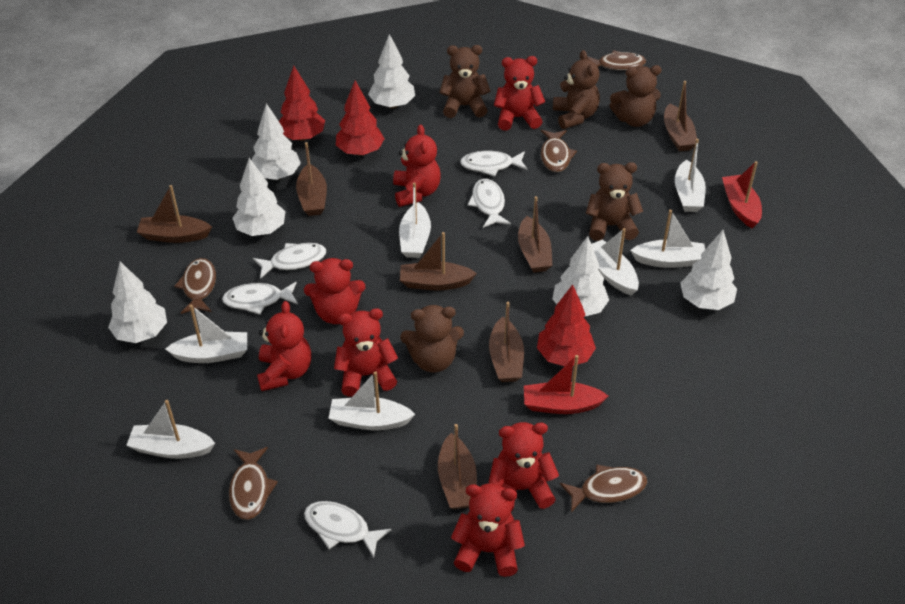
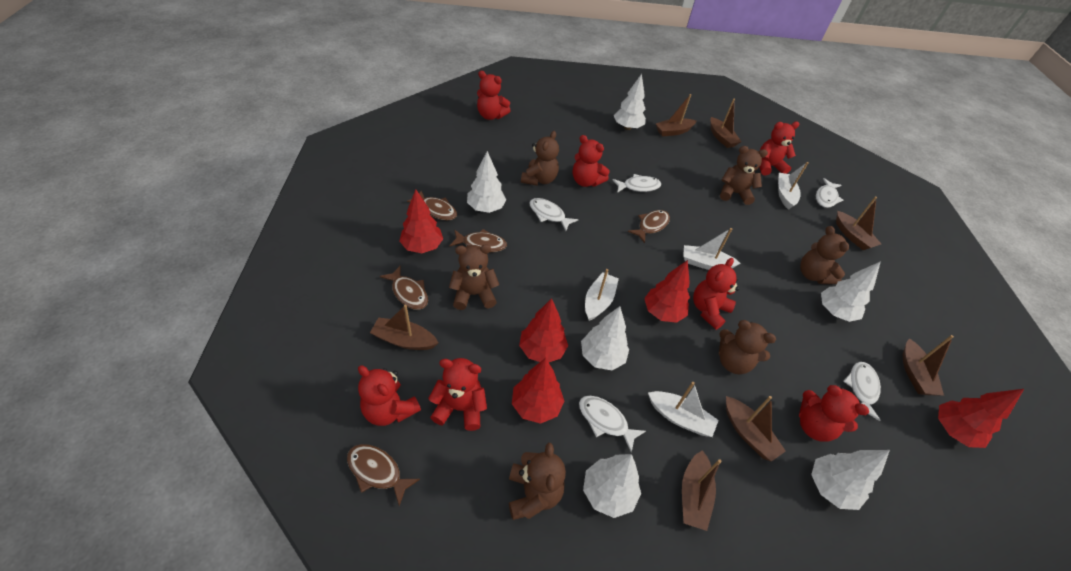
brown teddy bear: 5 -> 6
red boat: 2 -> 0
red tree: 3 -> 5
white boat: 7 -> 4

